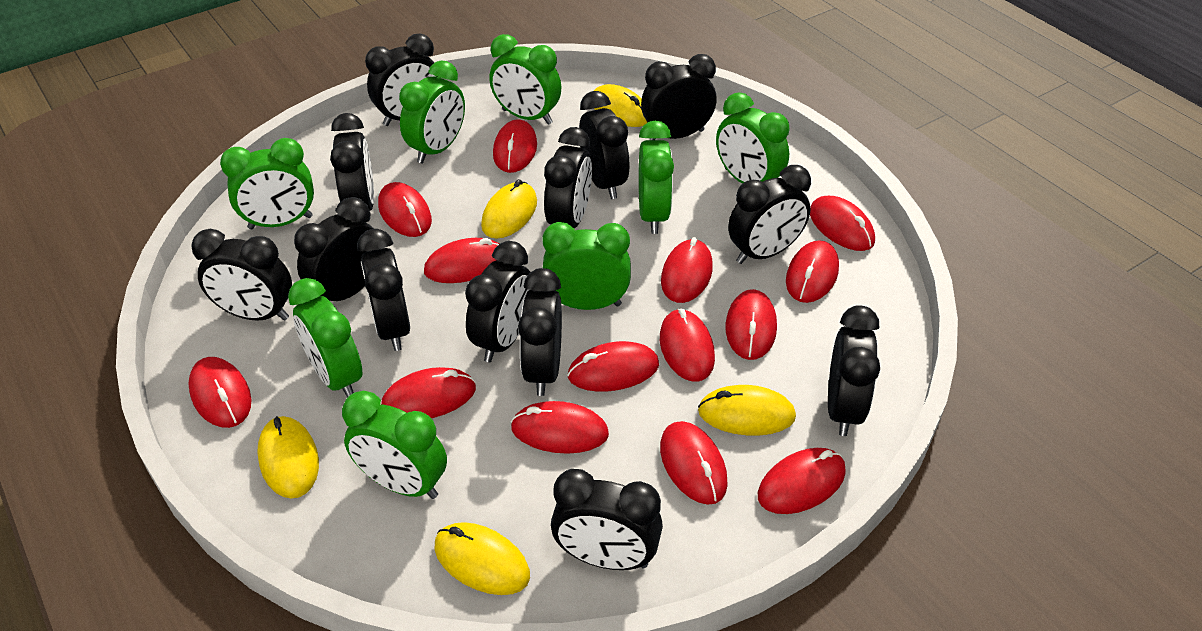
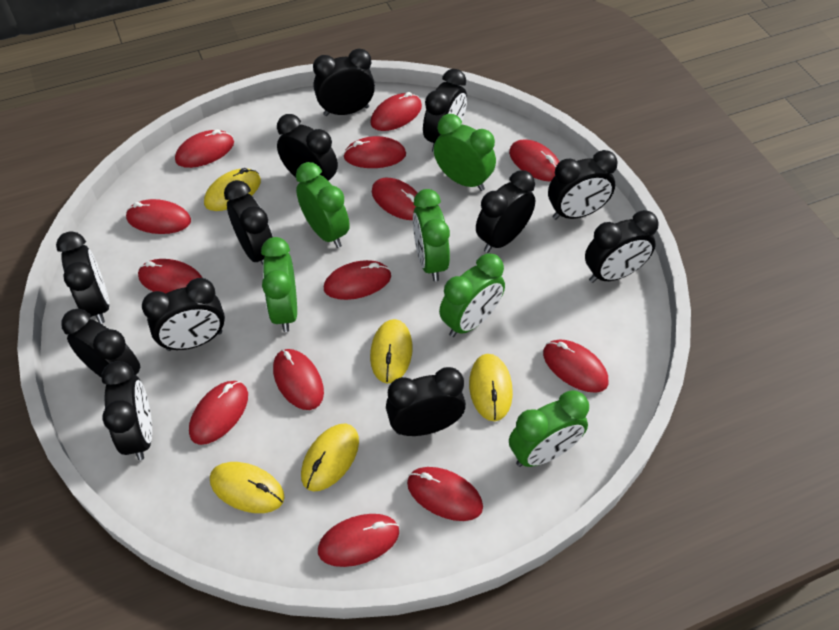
black clock: 13 -> 12
green clock: 8 -> 6
red mouse: 14 -> 13

